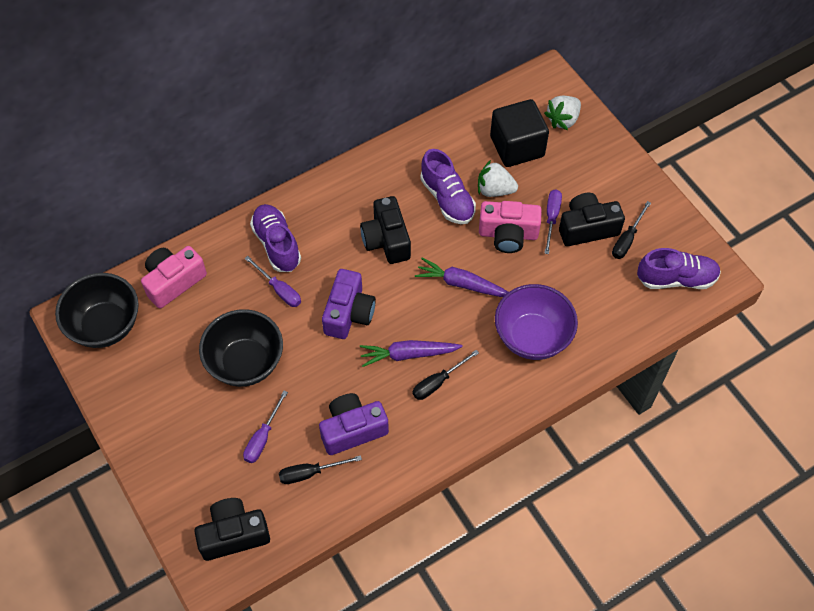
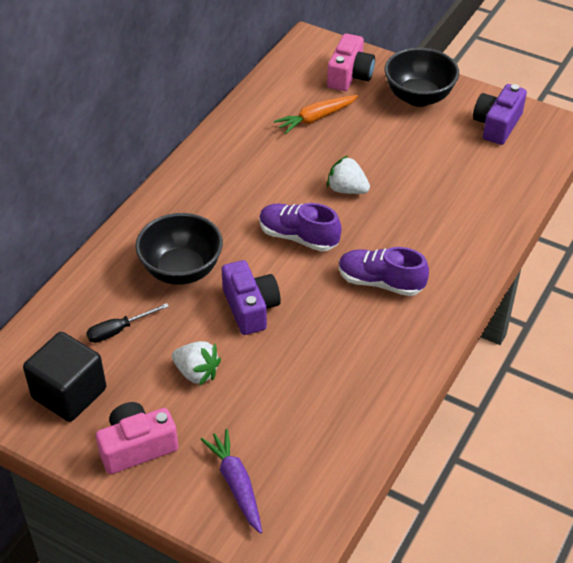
black camera: 3 -> 0
black screwdriver: 3 -> 1
orange carrot: 0 -> 1
purple bowl: 1 -> 0
purple carrot: 2 -> 1
purple screwdriver: 3 -> 0
purple shoe: 3 -> 2

